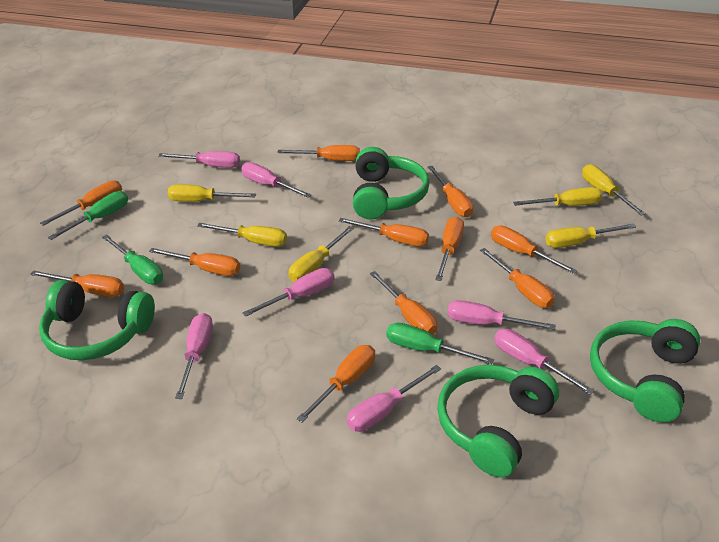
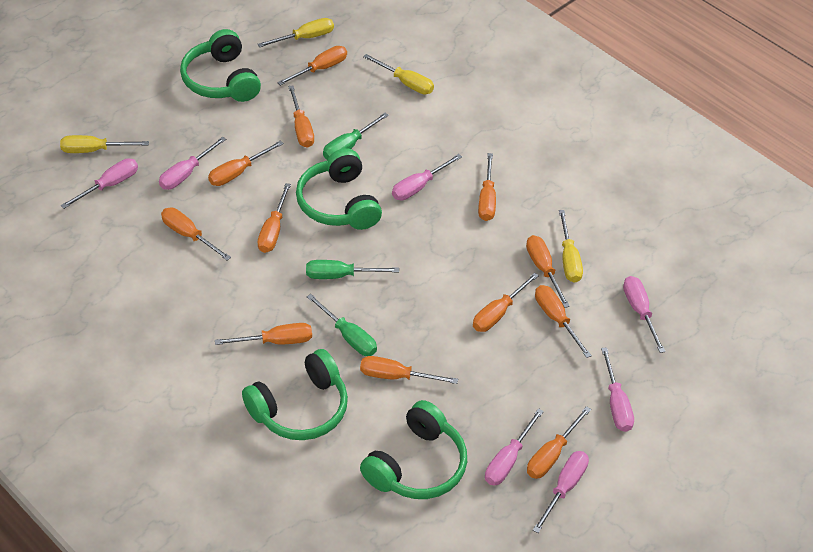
orange screwdriver: 11 -> 12
yellow screwdriver: 6 -> 4

